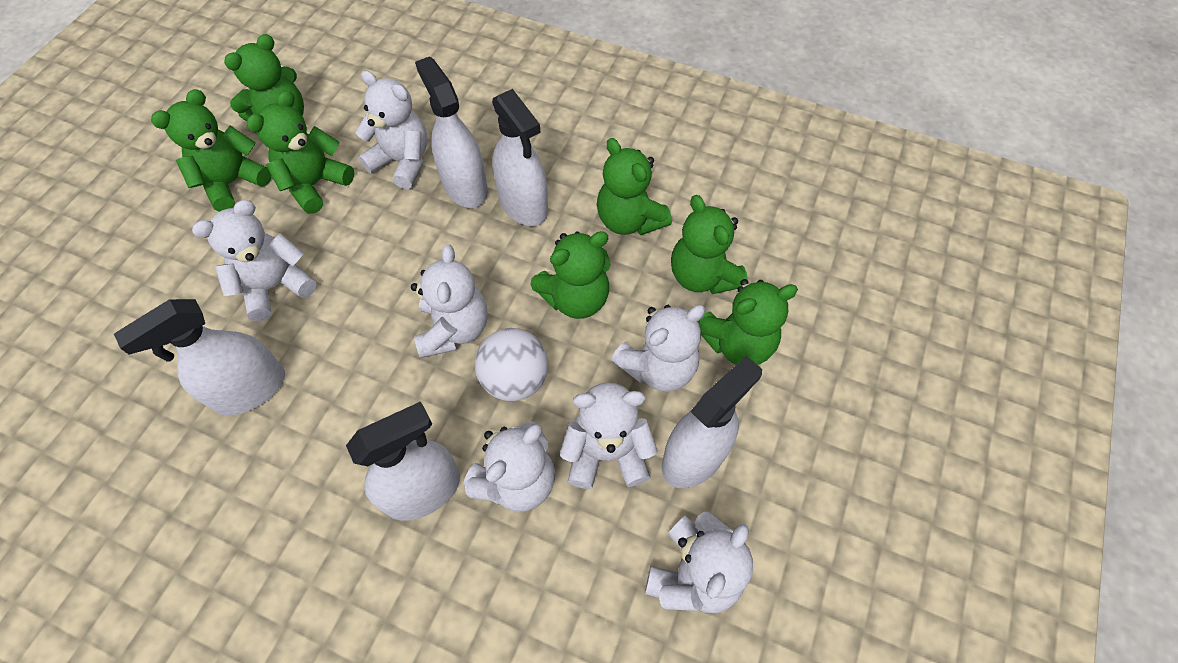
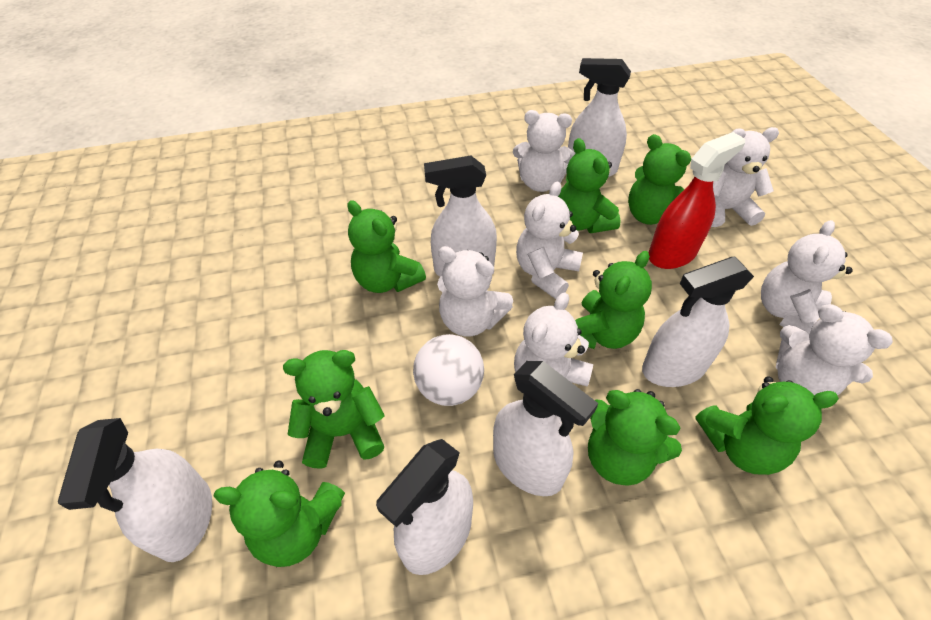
green teddy bear: 7 -> 8
red spray bottle: 0 -> 1
white spray bottle: 5 -> 6

